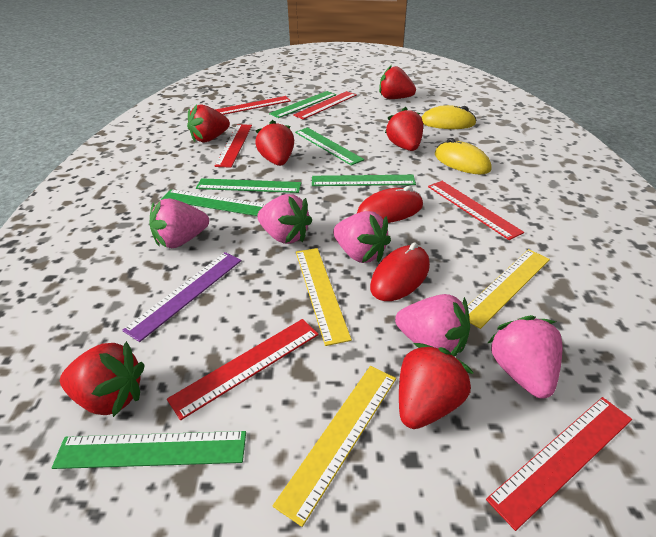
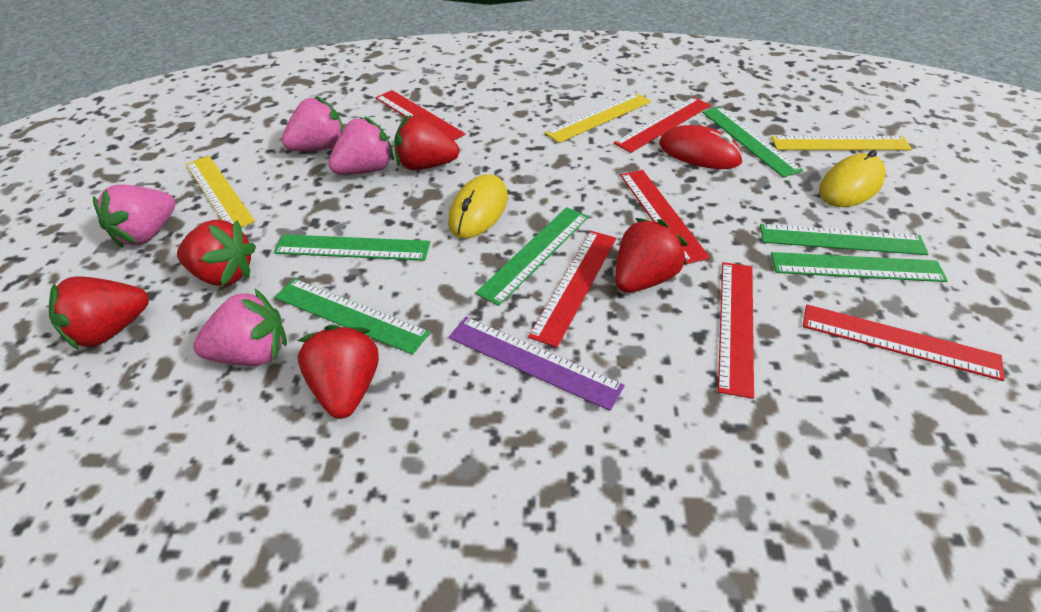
pink strawberry: 5 -> 4
red mouse: 2 -> 1
red strawberry: 6 -> 5

